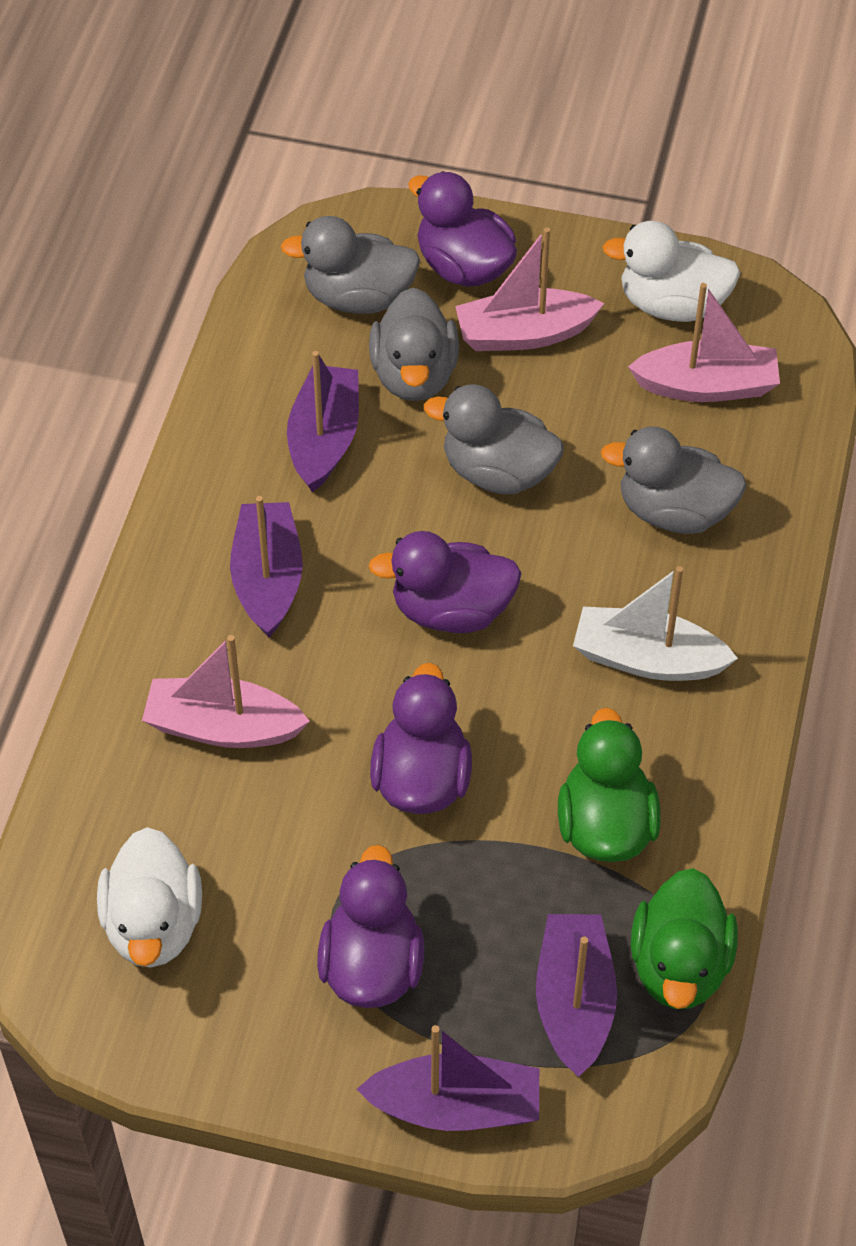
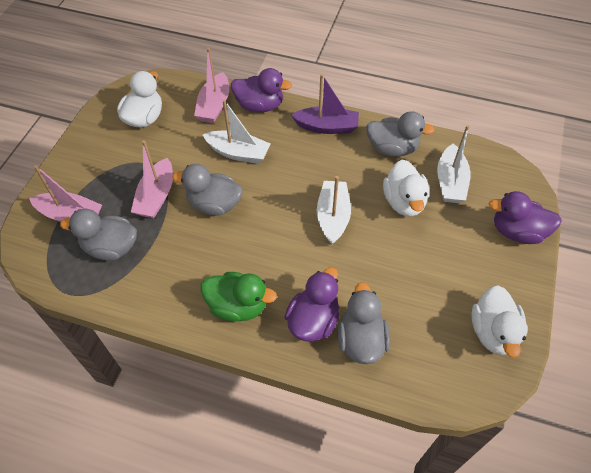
green duck: 2 -> 1
purple boat: 4 -> 1
purple duck: 4 -> 3
white boat: 1 -> 3
white duck: 2 -> 3

